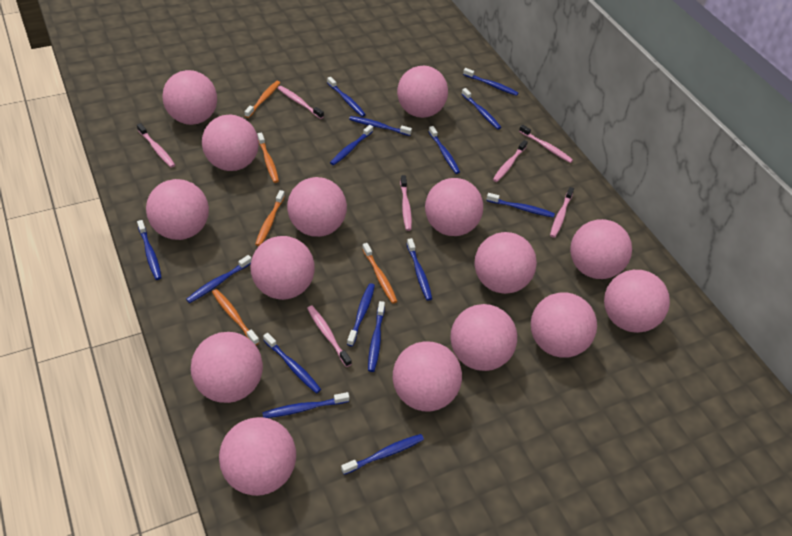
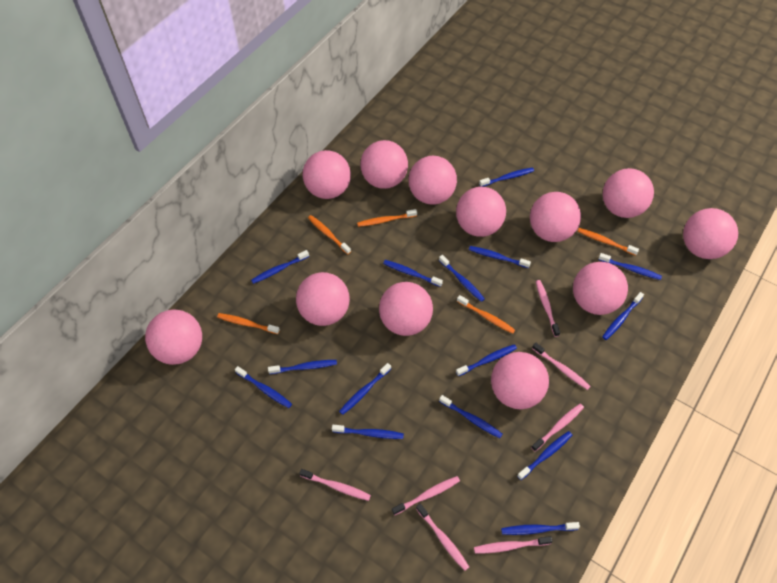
pink ball: 15 -> 12

